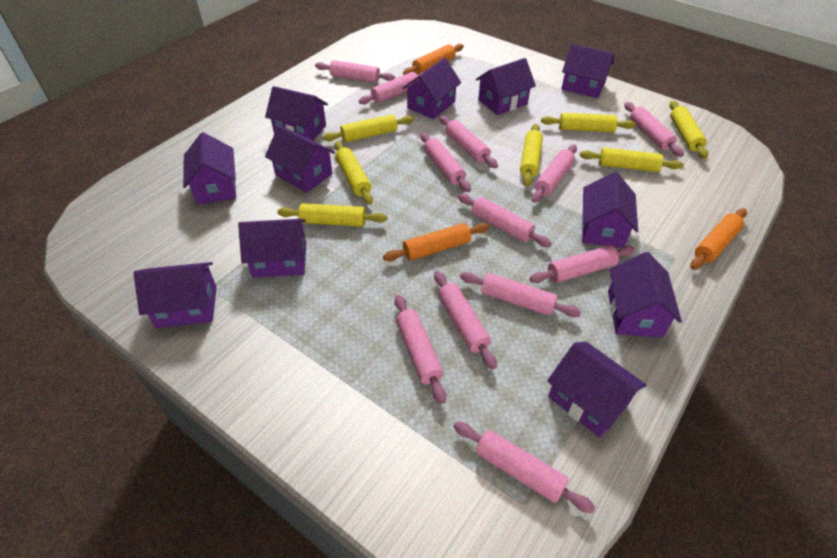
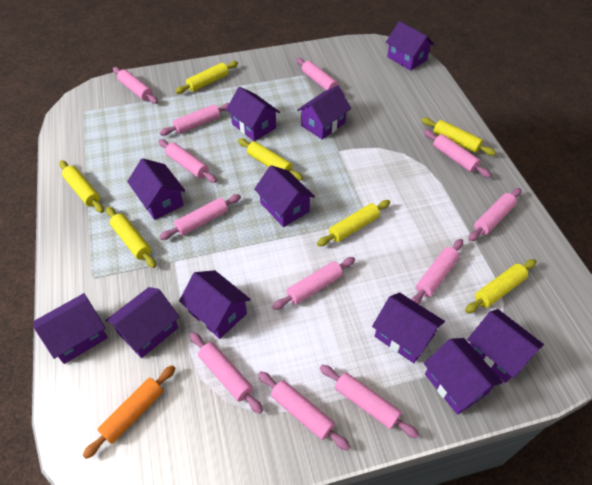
orange rolling pin: 3 -> 1

